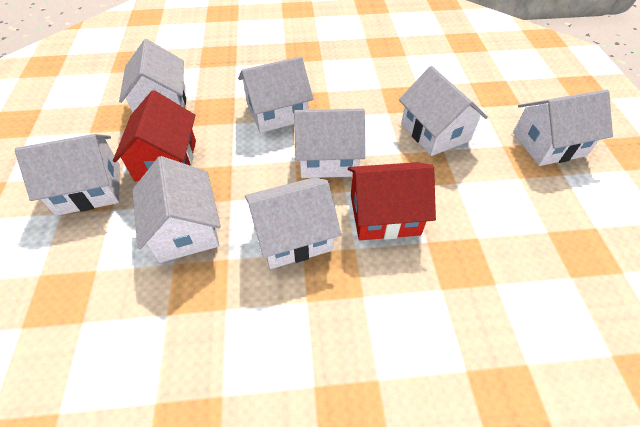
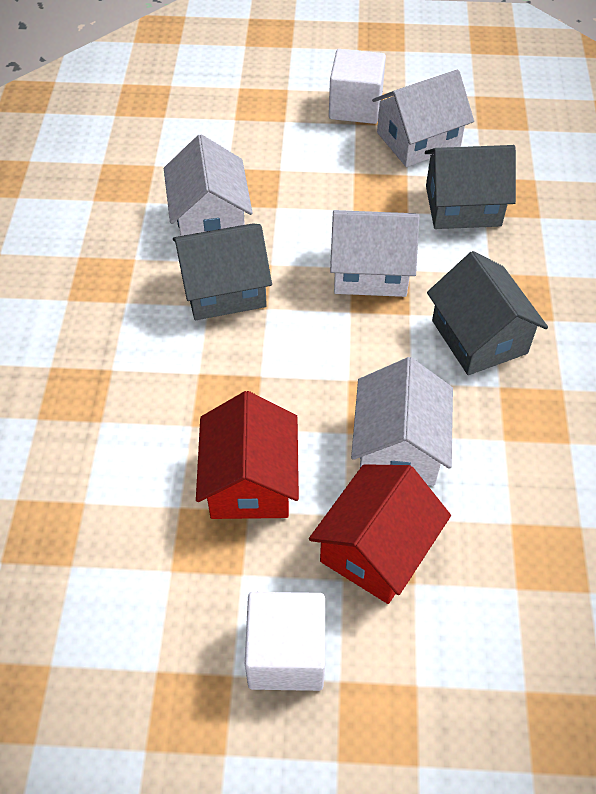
grey house: 0 -> 3
white cube: 0 -> 2
white house: 8 -> 4

